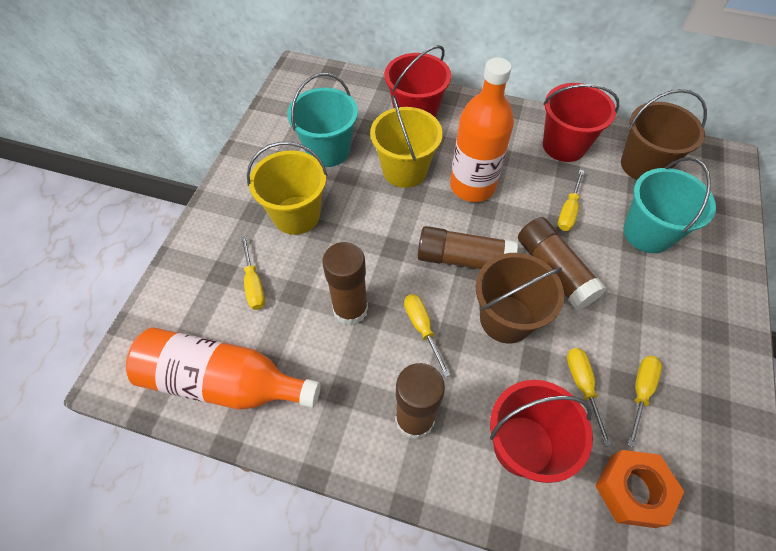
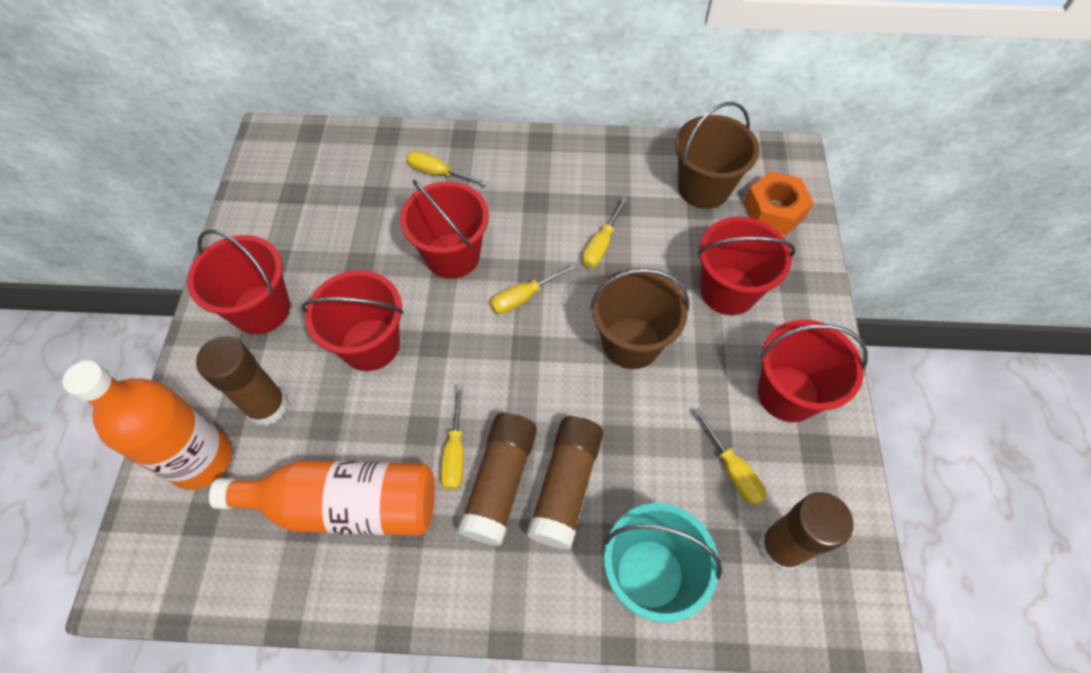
red bucket: 3 -> 5
turquoise bucket: 2 -> 1
yellow bucket: 2 -> 0

